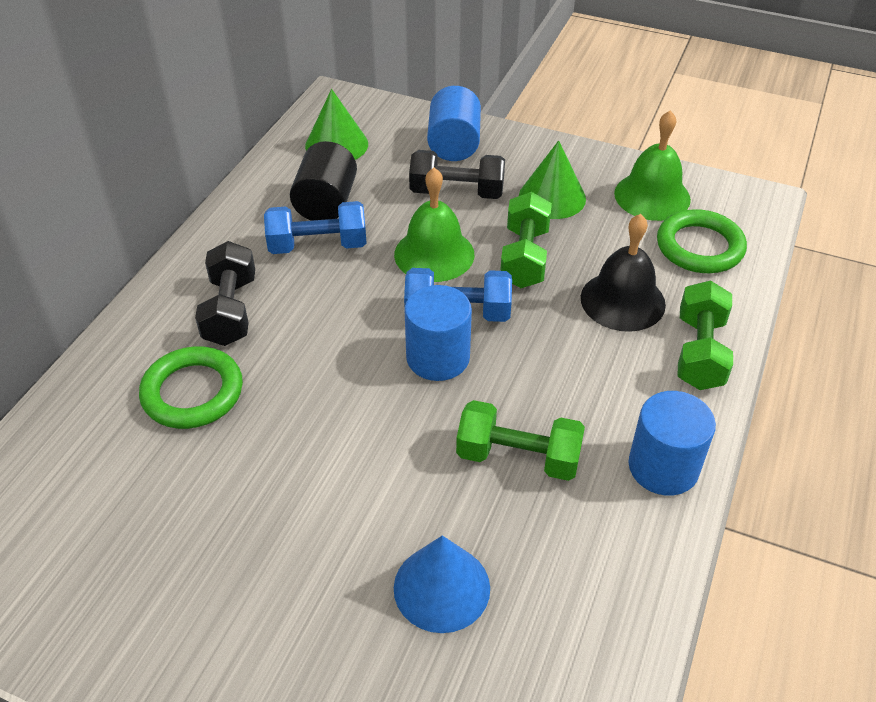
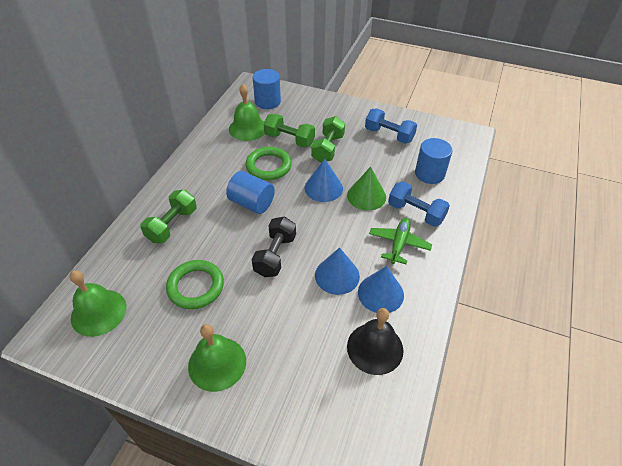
black cylinder: 1 -> 0
black dumbbell: 2 -> 1
blue cone: 1 -> 3
green bell: 2 -> 3
green cone: 2 -> 1
green plane: 0 -> 1

